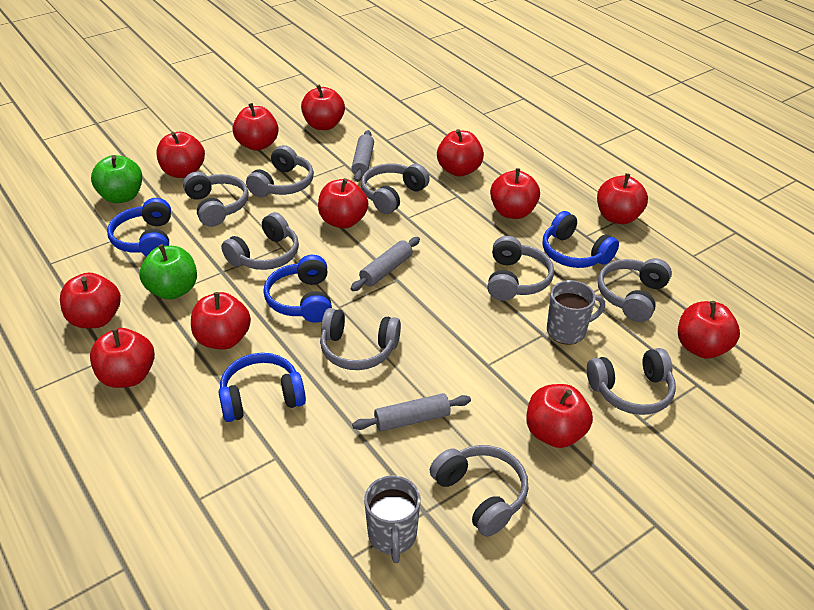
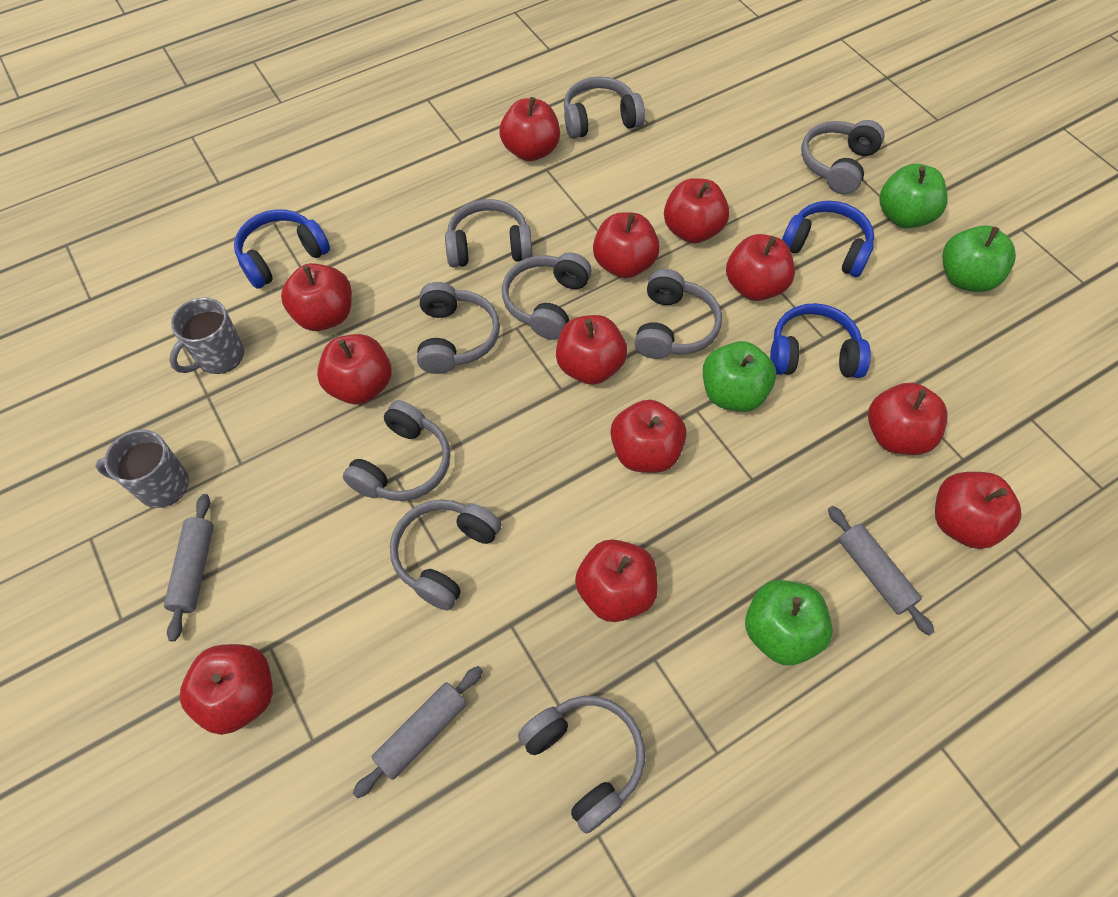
blue headphones: 4 -> 3
green apple: 2 -> 4

